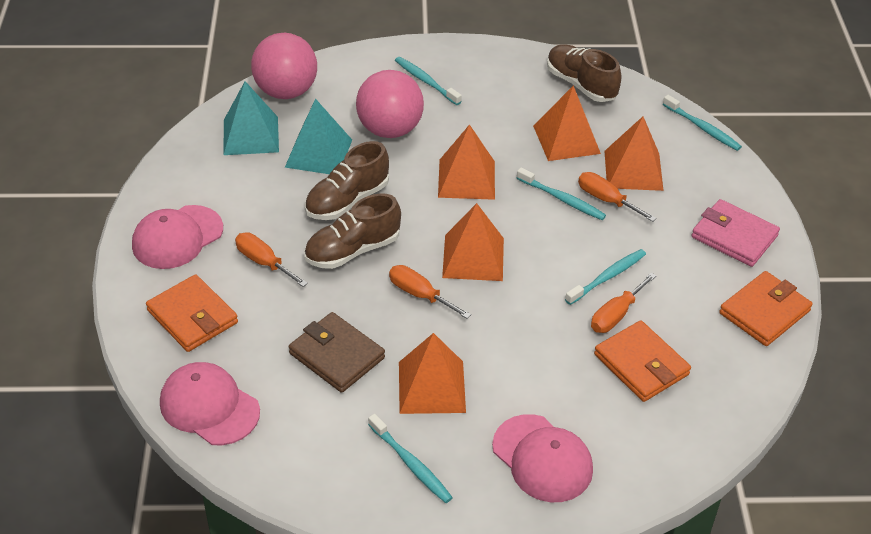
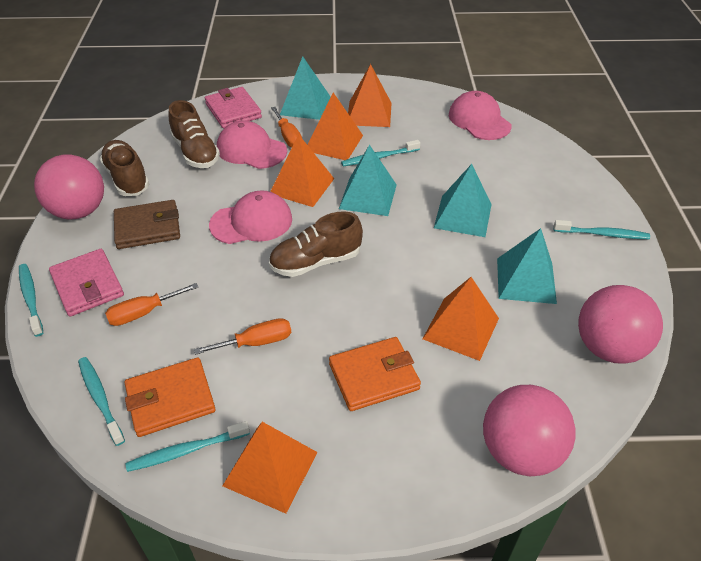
orange screwdriver: 4 -> 3
orange wallet: 3 -> 2
pink ball: 2 -> 3
pink wallet: 1 -> 2
turquoise pyramid: 2 -> 4

